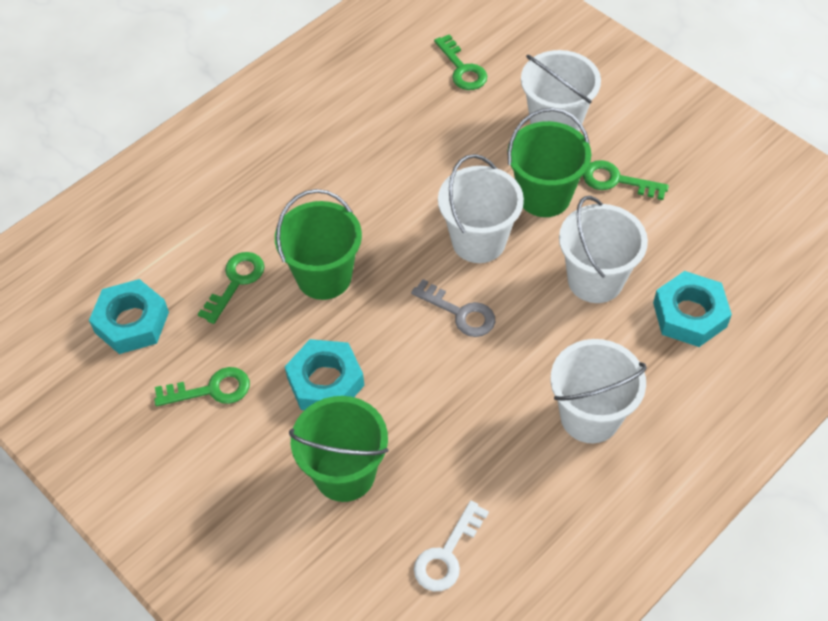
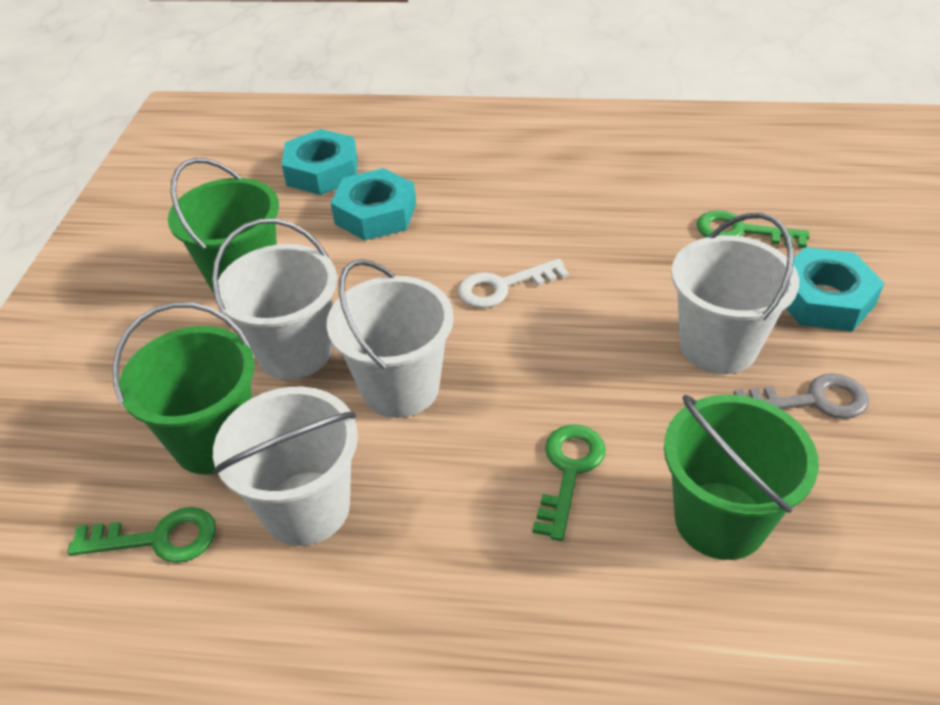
green key: 4 -> 3

